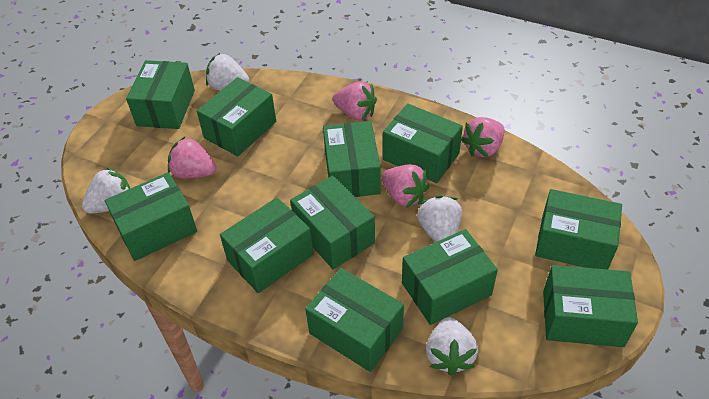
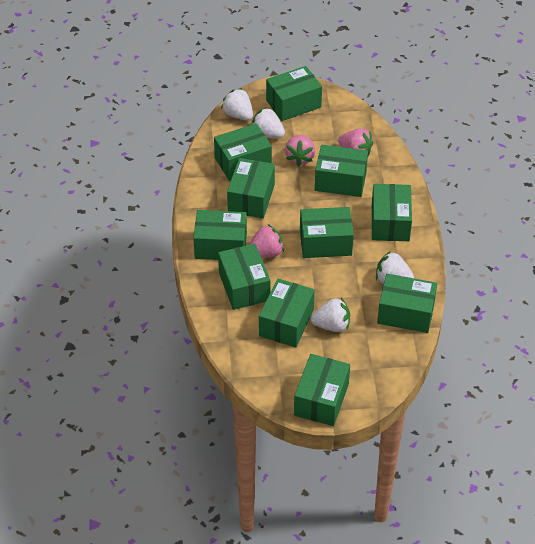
pink strawberry: 4 -> 3

